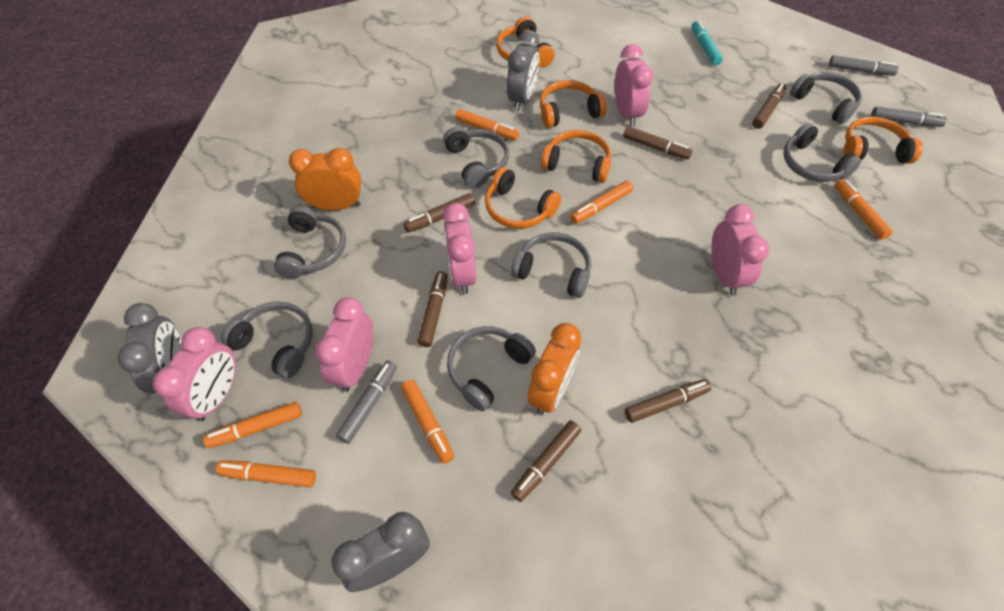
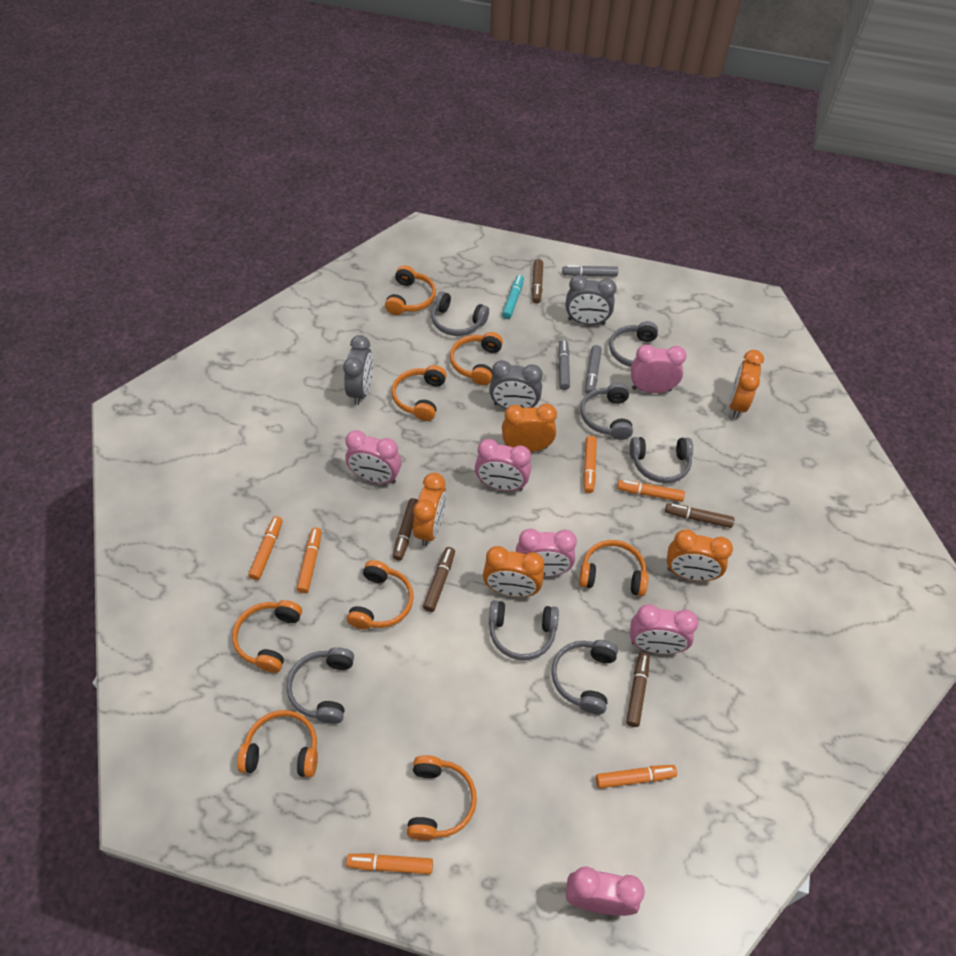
brown marker: 6 -> 5
orange clock: 2 -> 5
orange headphones: 5 -> 8
pink clock: 5 -> 6

